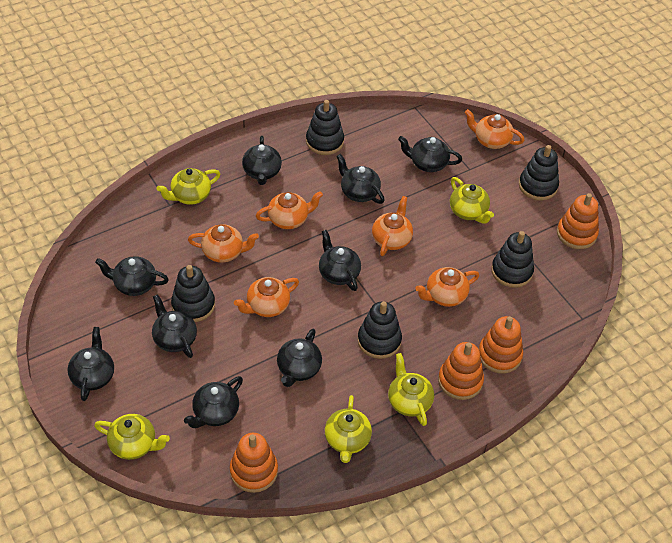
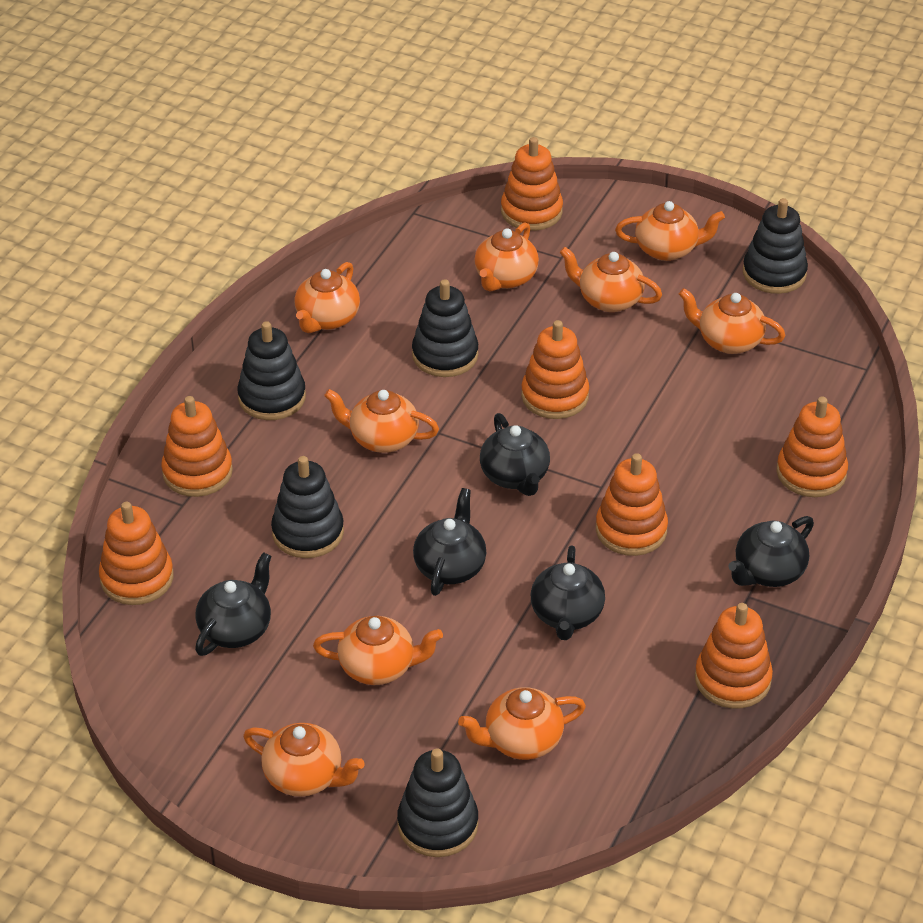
black teapot: 9 -> 5
orange stacking toy: 4 -> 7
orange teapot: 6 -> 9
yellow teapot: 5 -> 0

